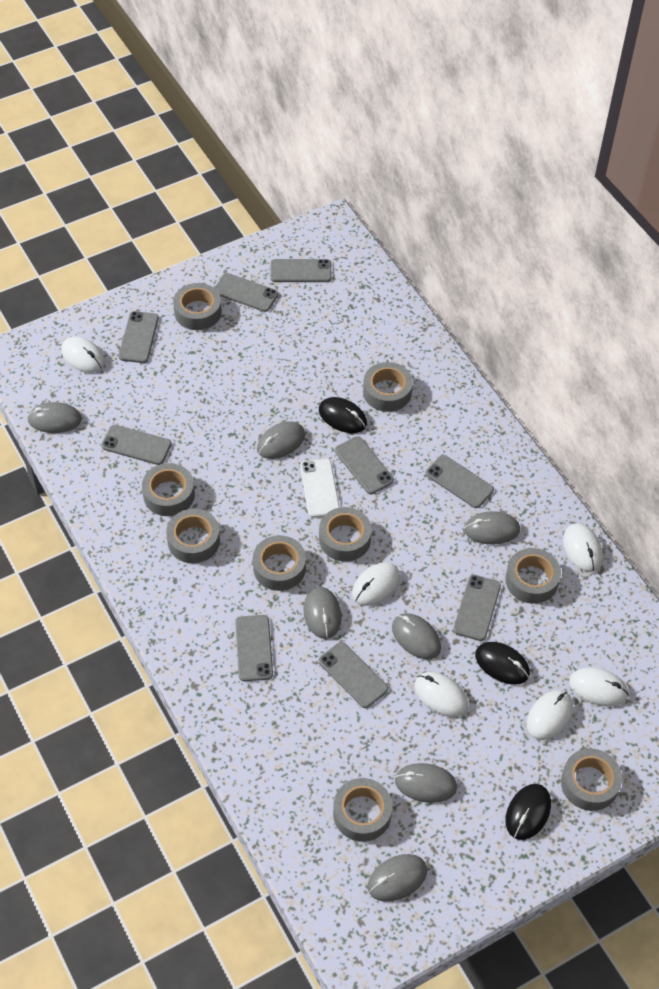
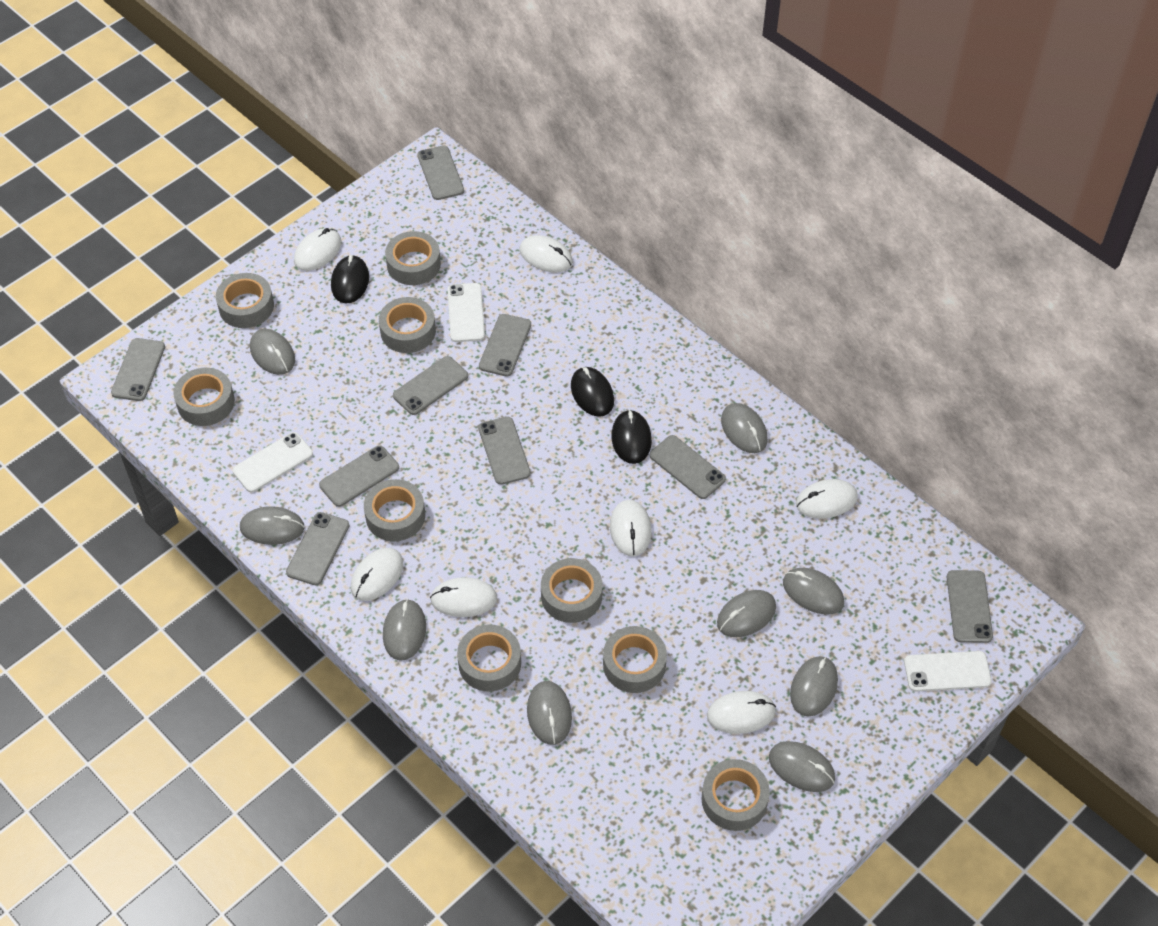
grey mouse: 7 -> 9
white mouse: 6 -> 7
white phone: 1 -> 3

